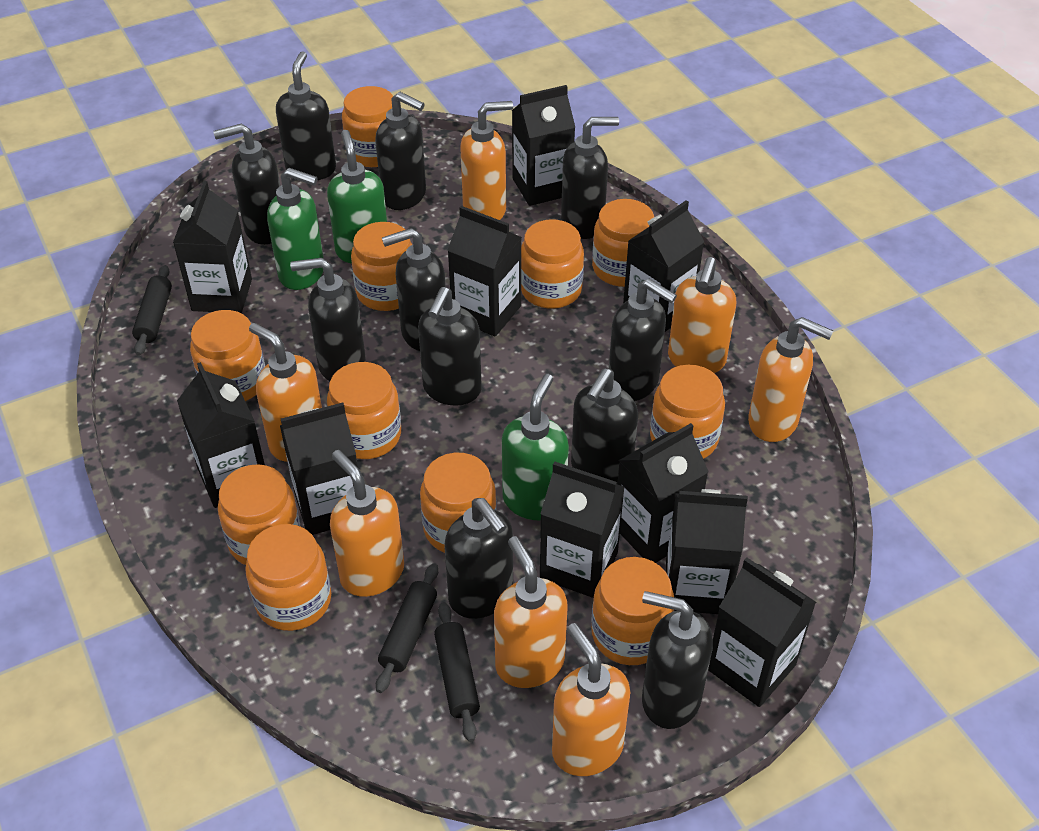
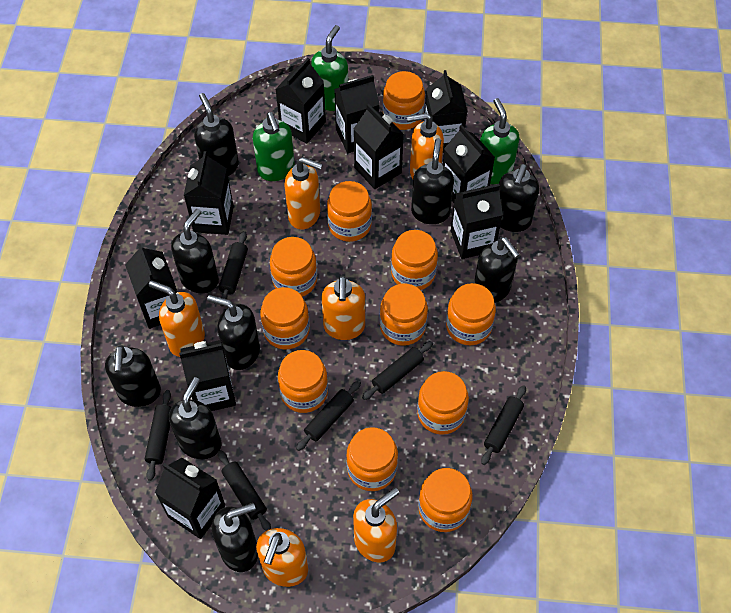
black rolling pin: 3 -> 6
black soap dispenser: 11 -> 9
orange soap dispenser: 7 -> 6

